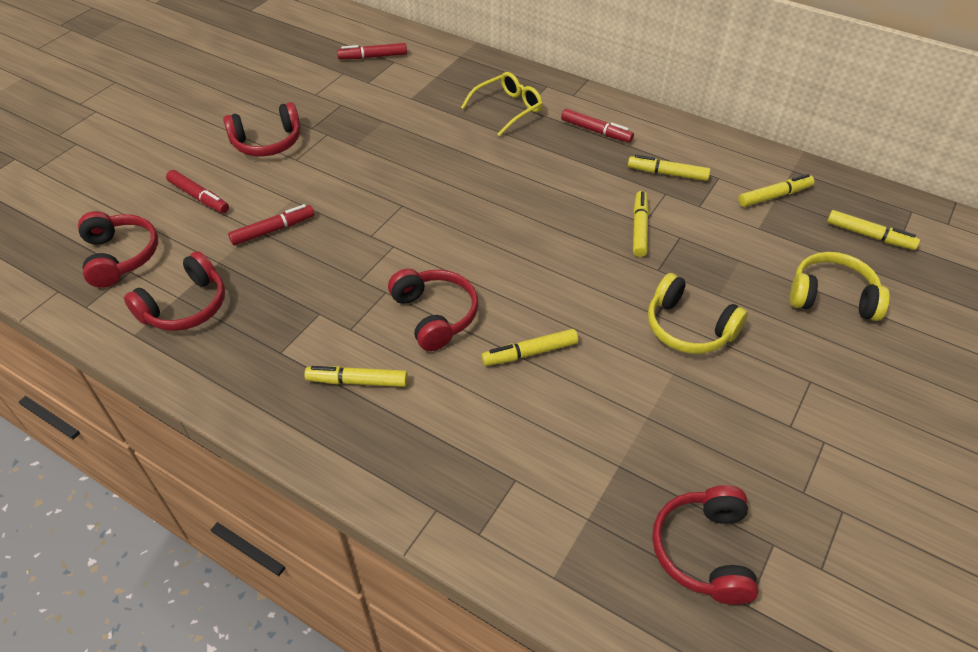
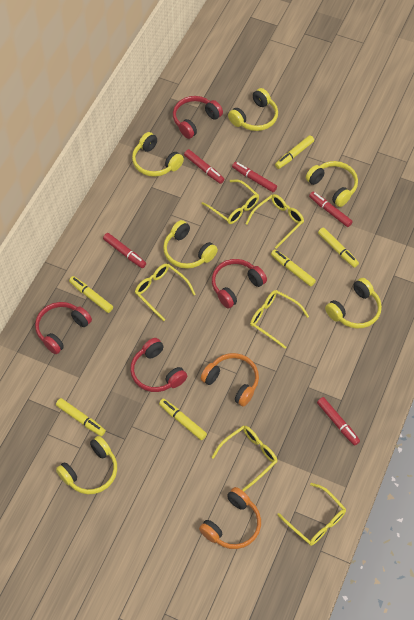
orange headphones: 0 -> 2
red headphones: 5 -> 4
red marker: 4 -> 5
yellow glasses: 1 -> 6
yellow headphones: 2 -> 6

